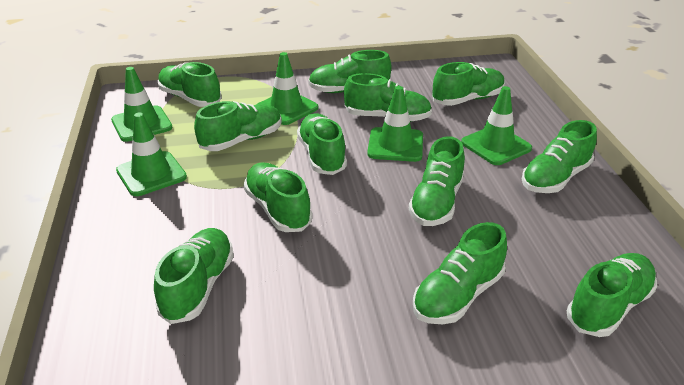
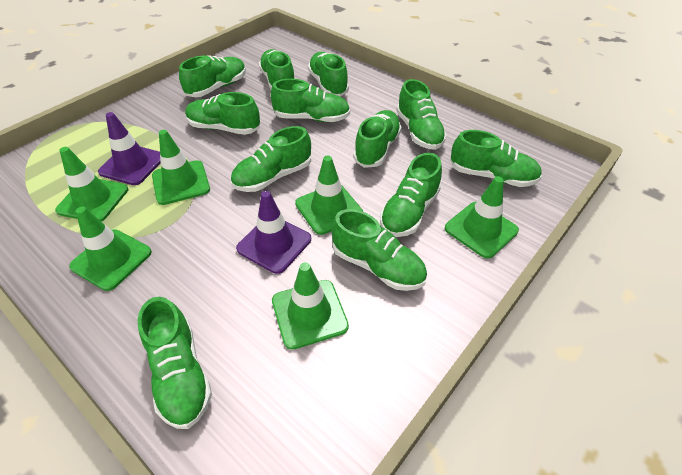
green traffic cone: 5 -> 6
purple traffic cone: 0 -> 2

